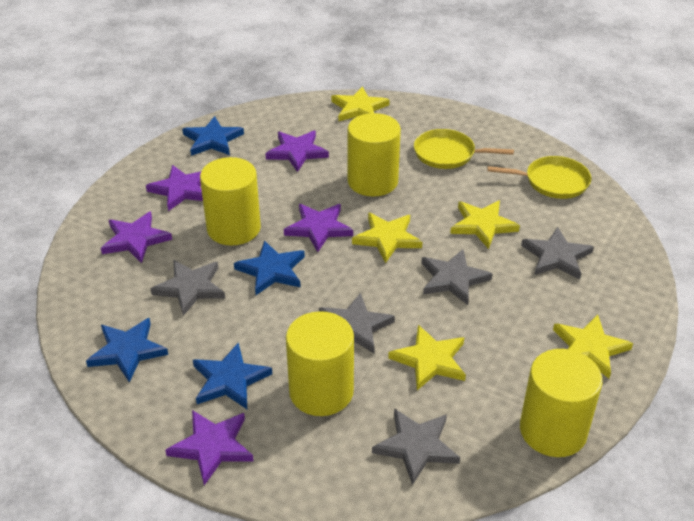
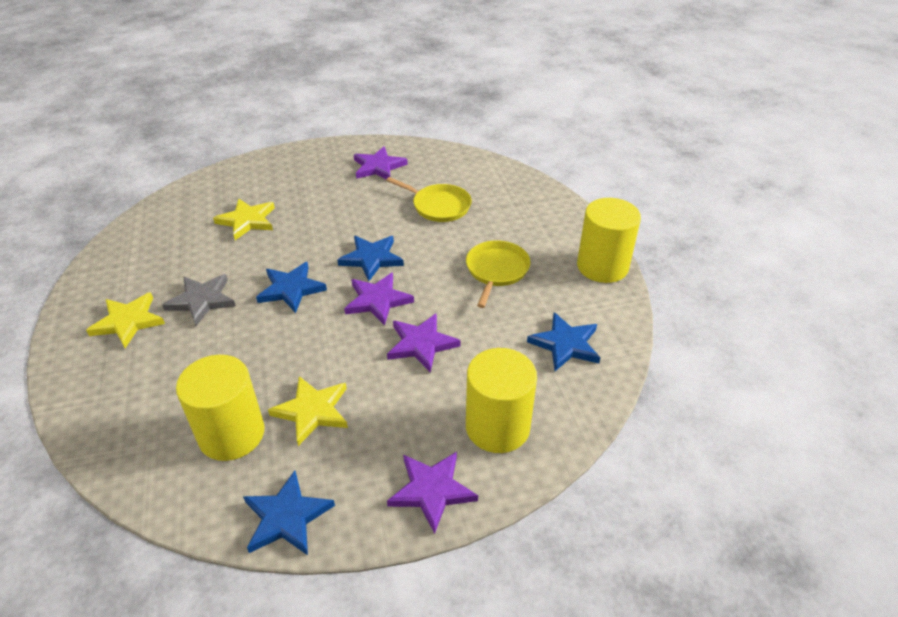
grey star: 5 -> 1
purple star: 5 -> 4
yellow cylinder: 4 -> 3
yellow star: 5 -> 3

